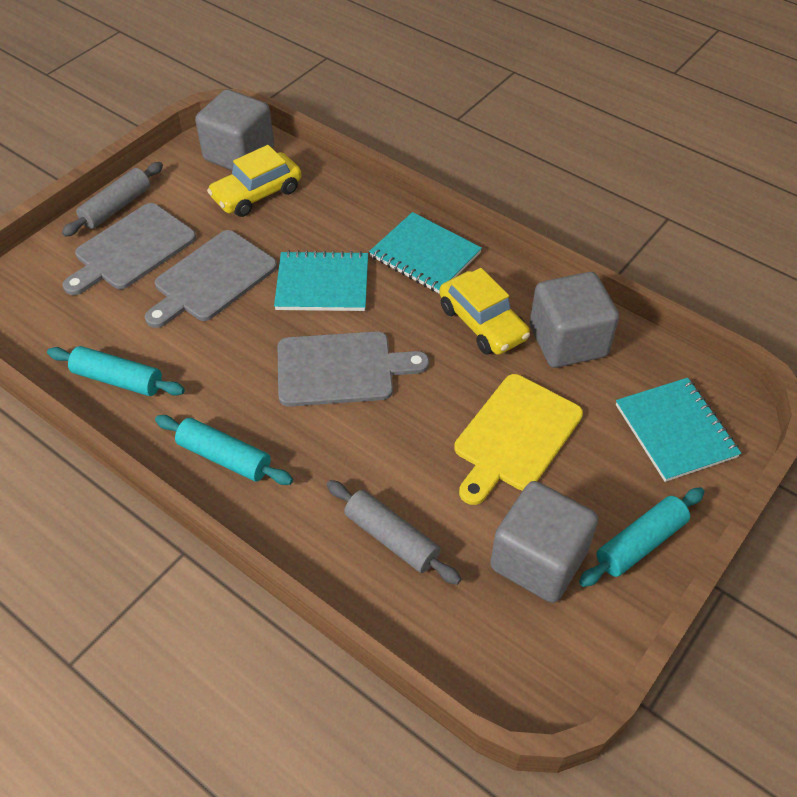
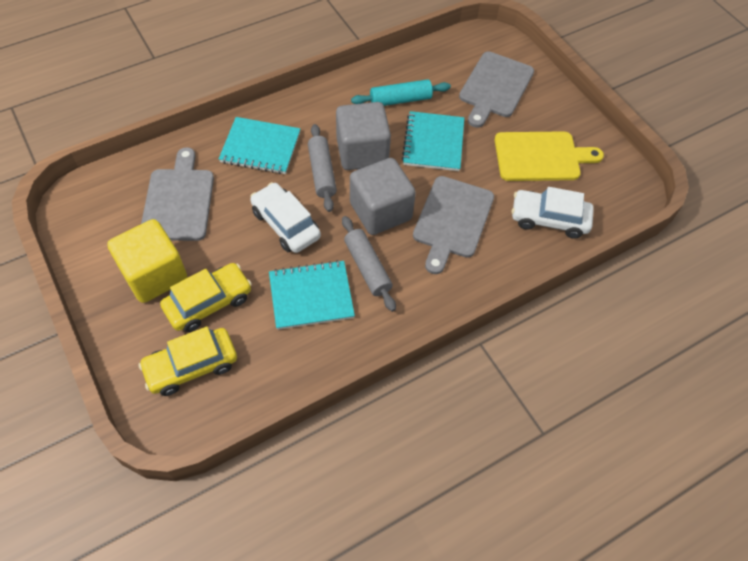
grey cube: 3 -> 2
turquoise rolling pin: 3 -> 1
white car: 0 -> 2
yellow cube: 0 -> 1

